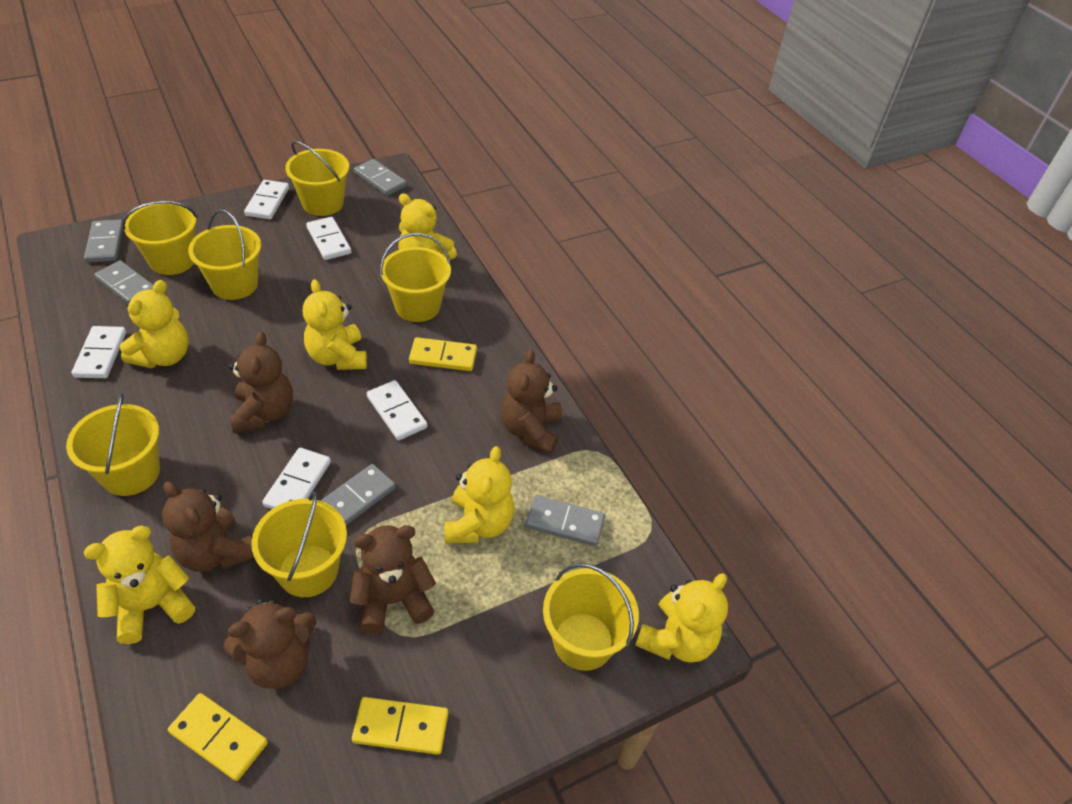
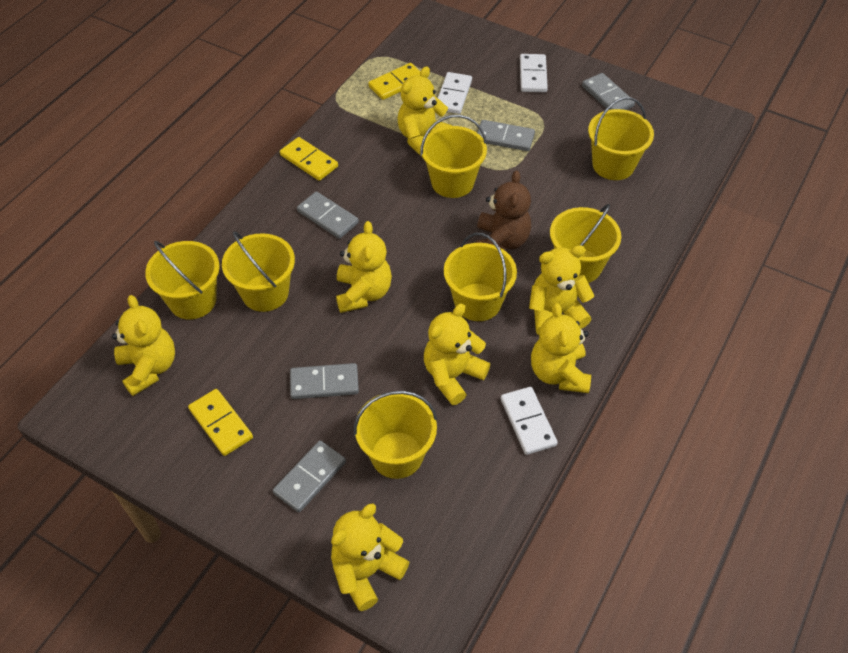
brown teddy bear: 5 -> 1
white domino: 5 -> 3
yellow teddy bear: 6 -> 7

